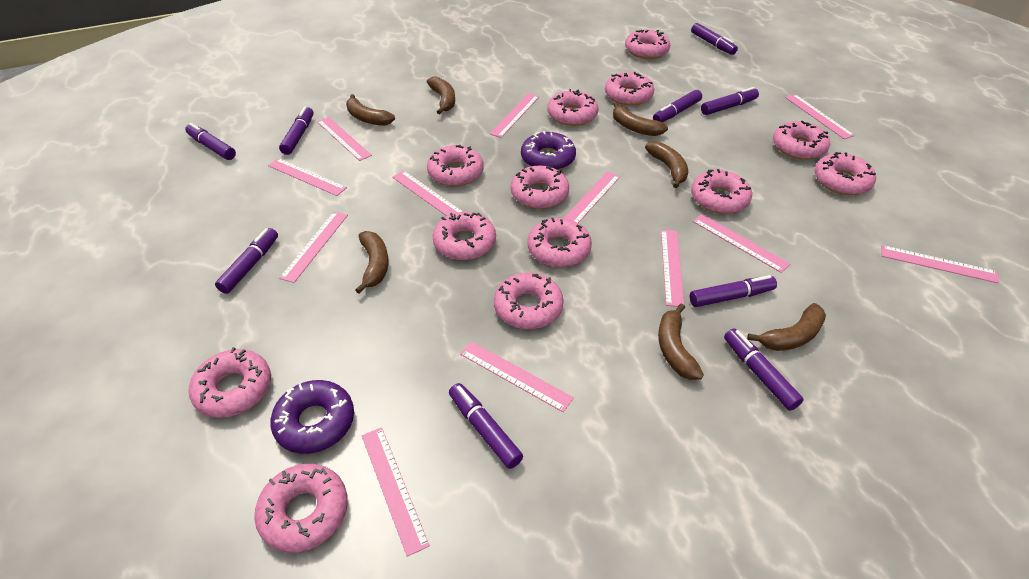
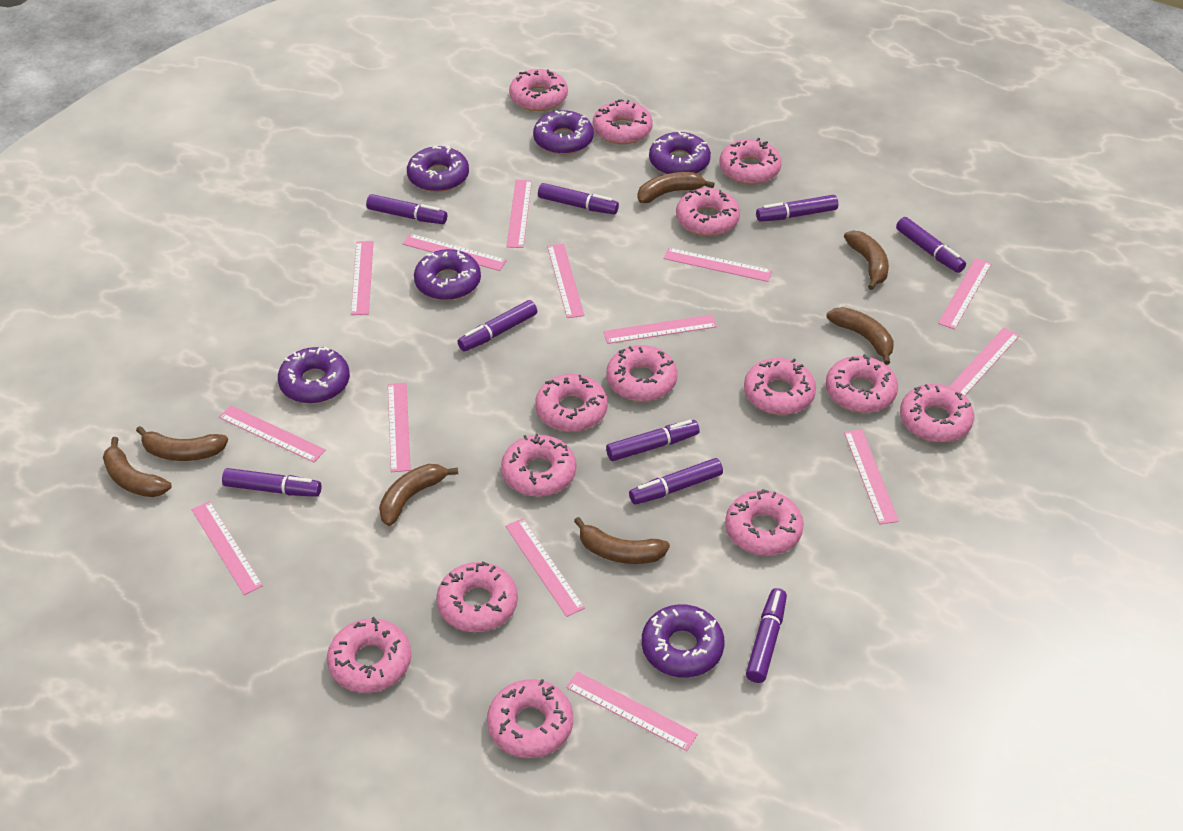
pink donut: 13 -> 14
pink ruler: 12 -> 14
purple donut: 2 -> 6

